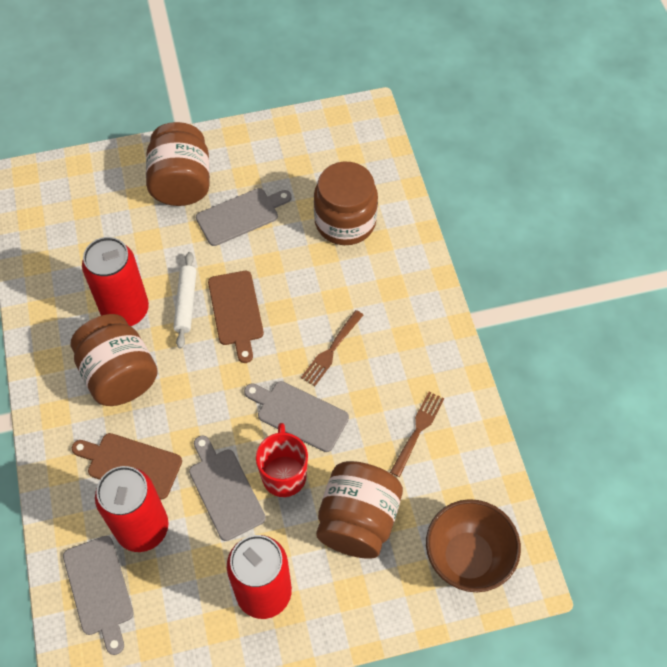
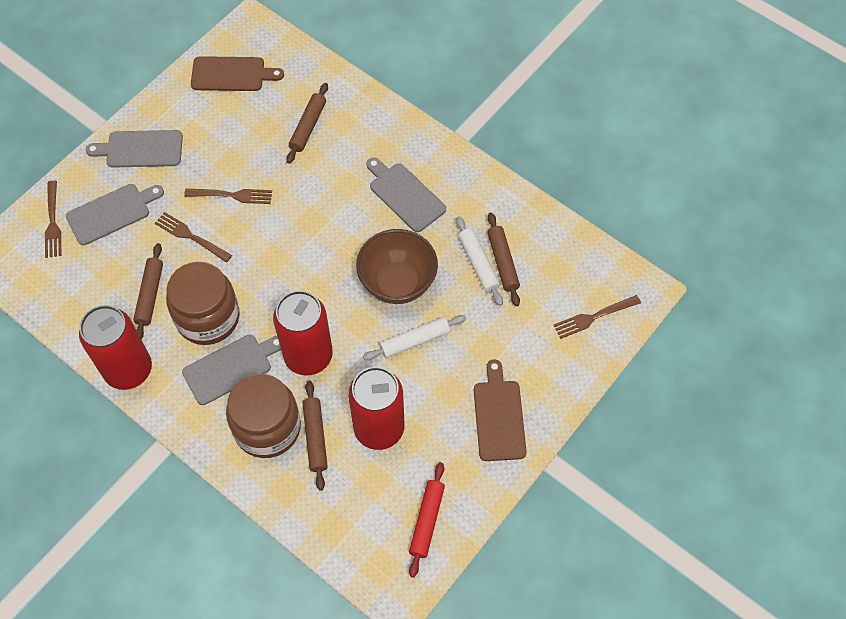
brown fork: 2 -> 4
brown jar: 4 -> 2
brown rolling pin: 0 -> 4
red mug: 1 -> 0
red rolling pin: 0 -> 1
white rolling pin: 1 -> 2

